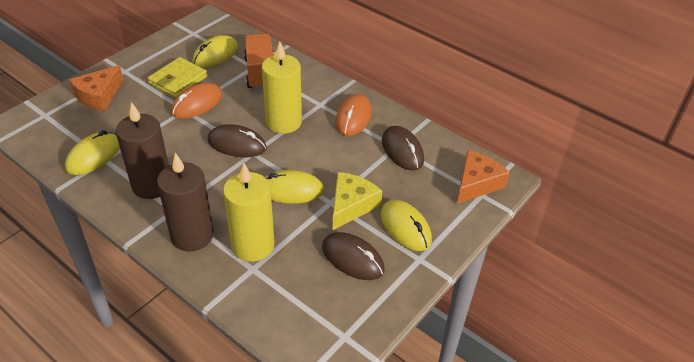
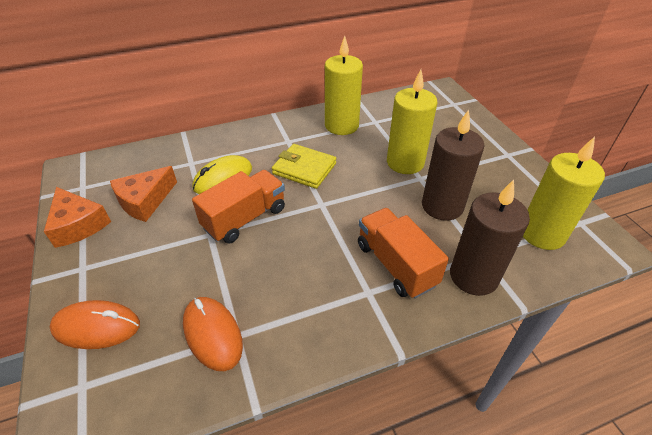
brown mouse: 3 -> 0
orange truck: 1 -> 2
yellow candle: 2 -> 3
yellow cheese: 1 -> 0
yellow mouse: 4 -> 1

